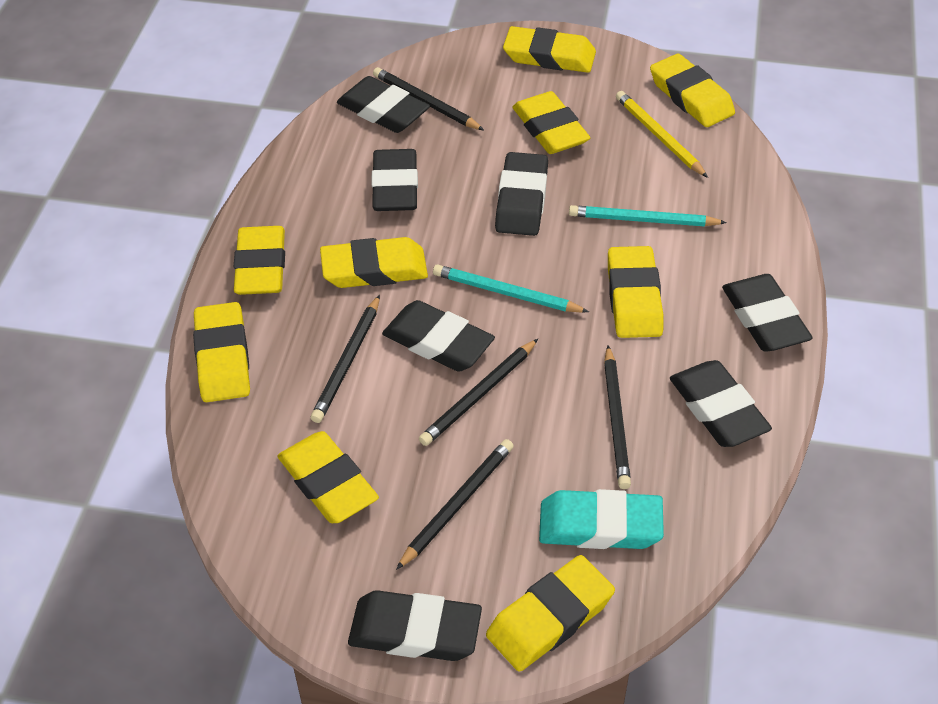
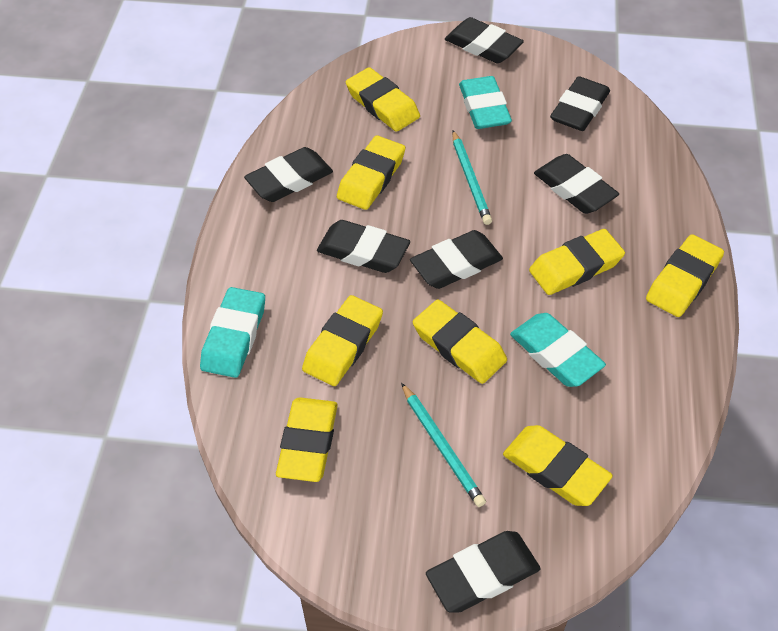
black pencil: 5 -> 0
turquoise eraser: 1 -> 3
yellow eraser: 9 -> 8
yellow pencil: 1 -> 0

